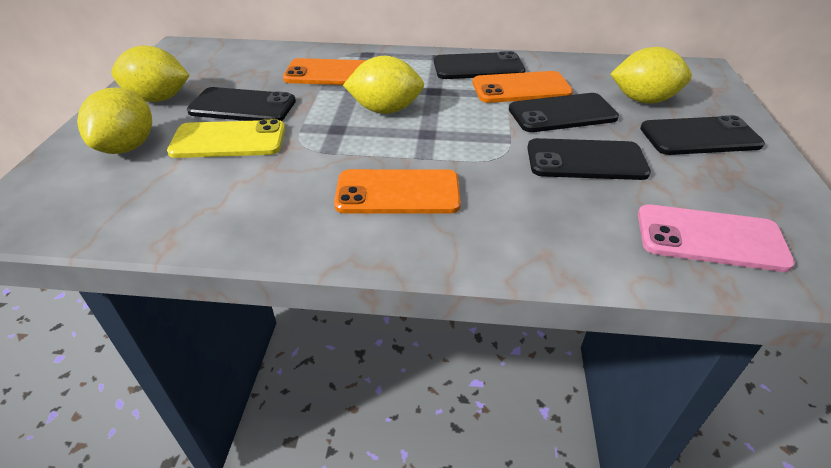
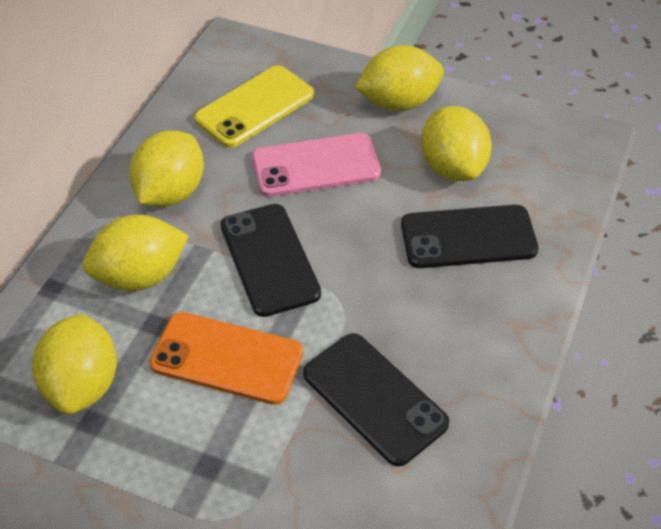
black phone: 5 -> 3
orange phone: 3 -> 1
yellow lemon: 4 -> 5

